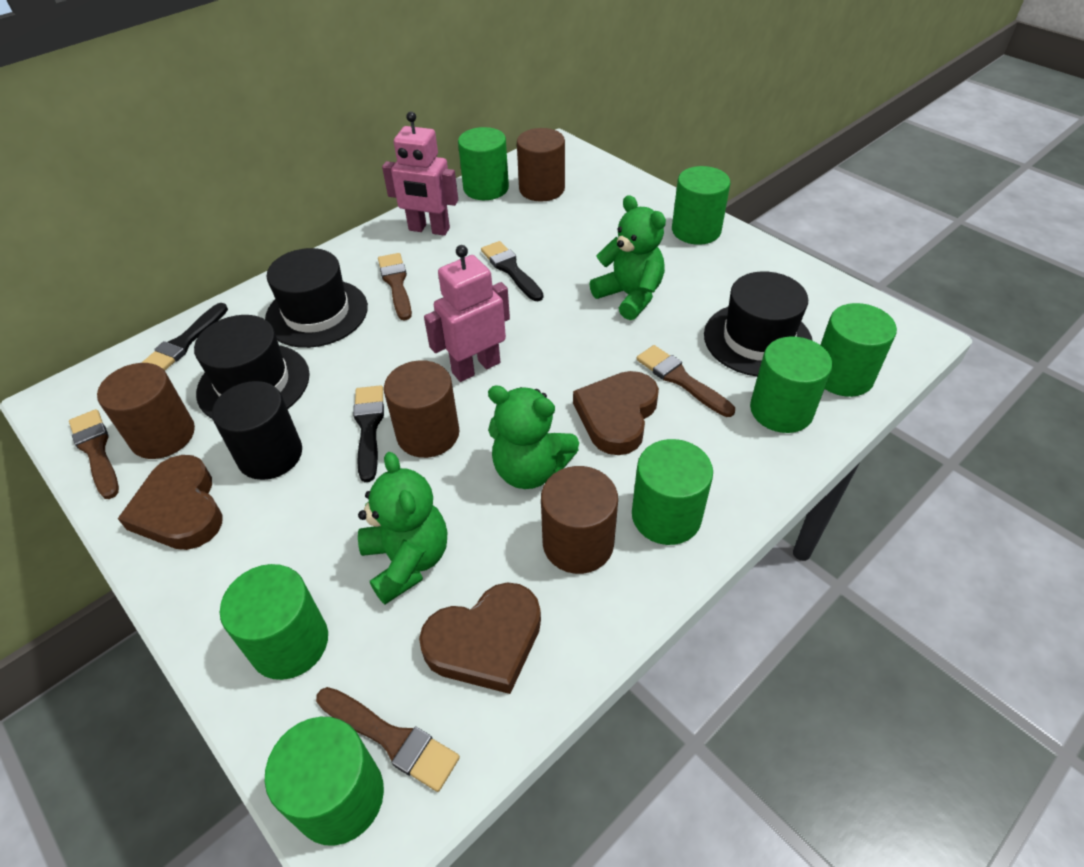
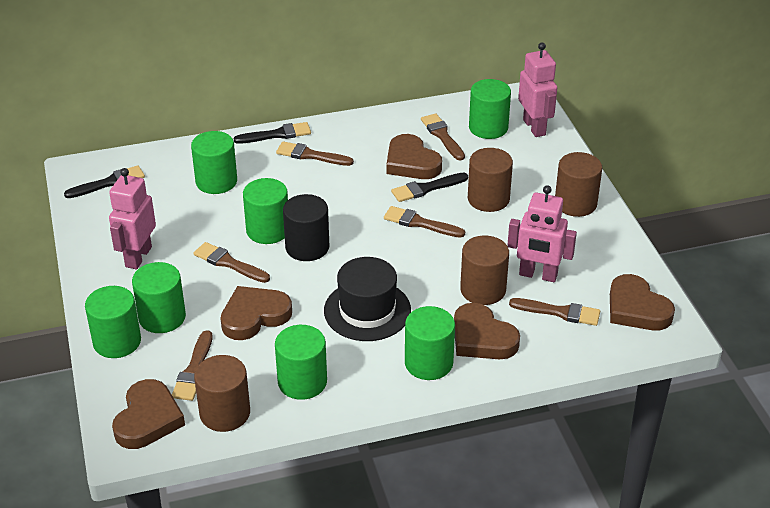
black hat: 3 -> 1
brown brush: 4 -> 6
brown heart: 3 -> 5
green teddy bear: 3 -> 0
pink robot: 2 -> 3

